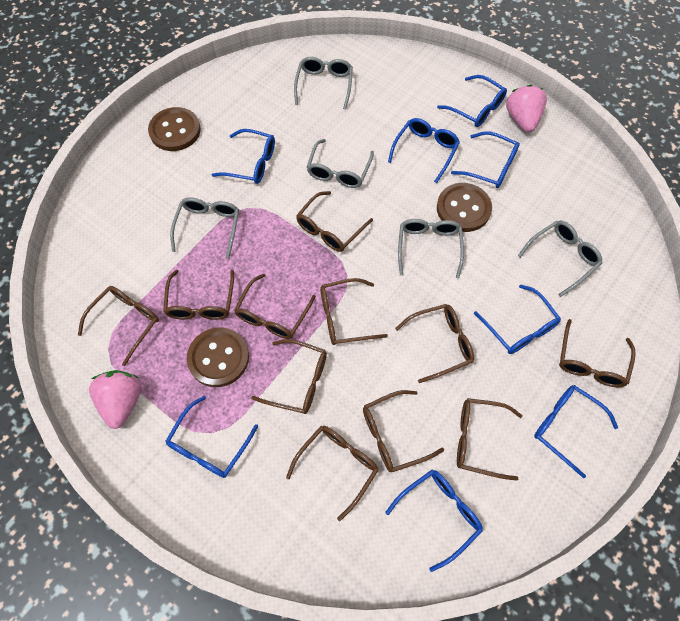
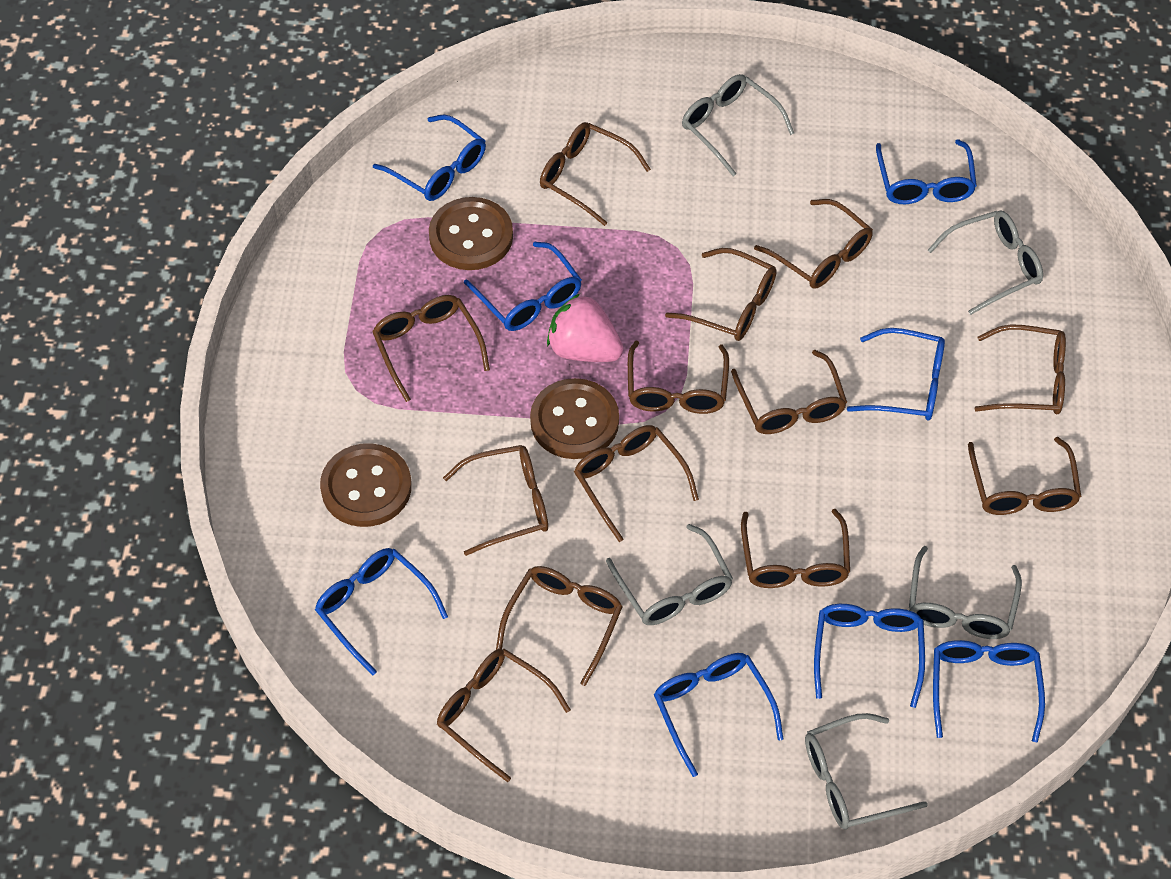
brown glasses: 11 -> 13
pink strawberry: 2 -> 1

